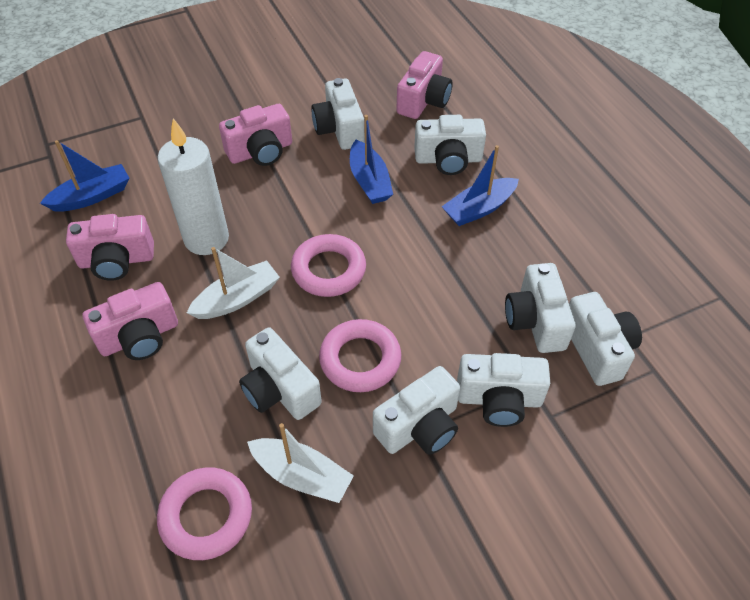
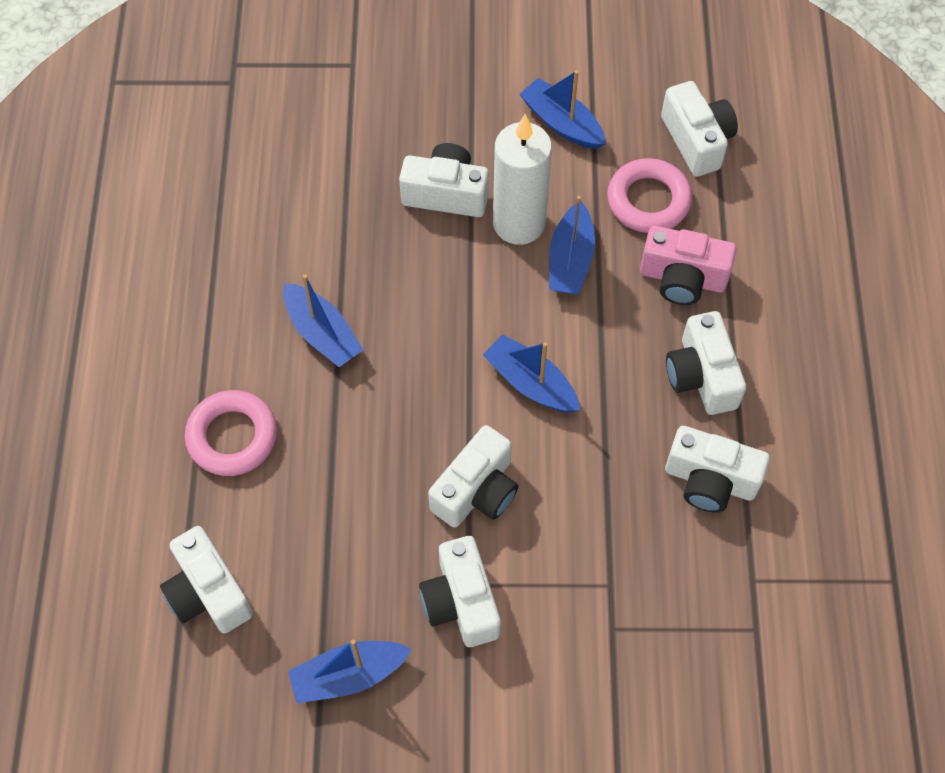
blue boat: 3 -> 5
pink camera: 4 -> 1
pink ring: 3 -> 2
white boat: 2 -> 0

